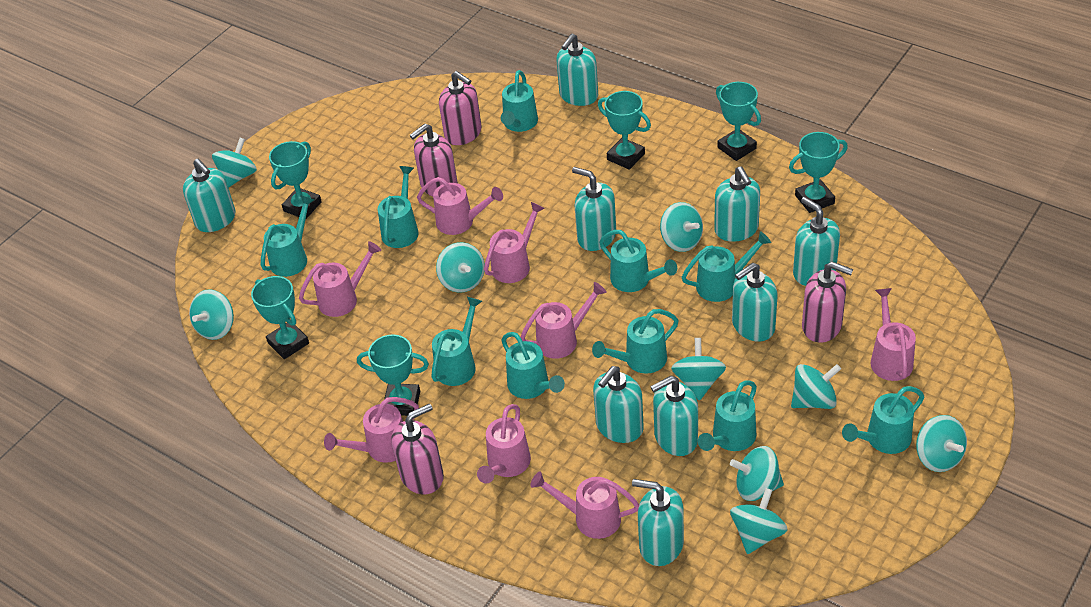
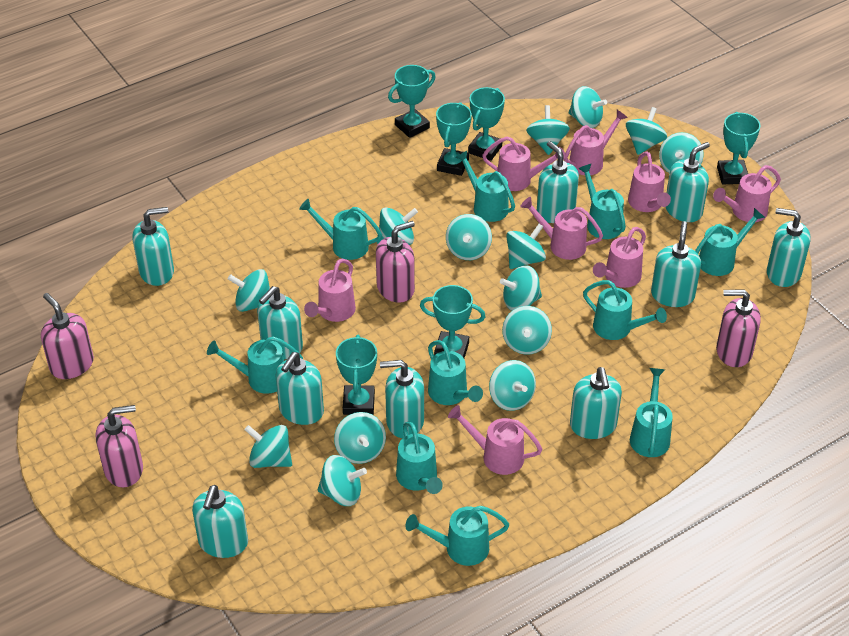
turquoise soap dispenser: 9 -> 10
turquoise spinning top: 9 -> 14

